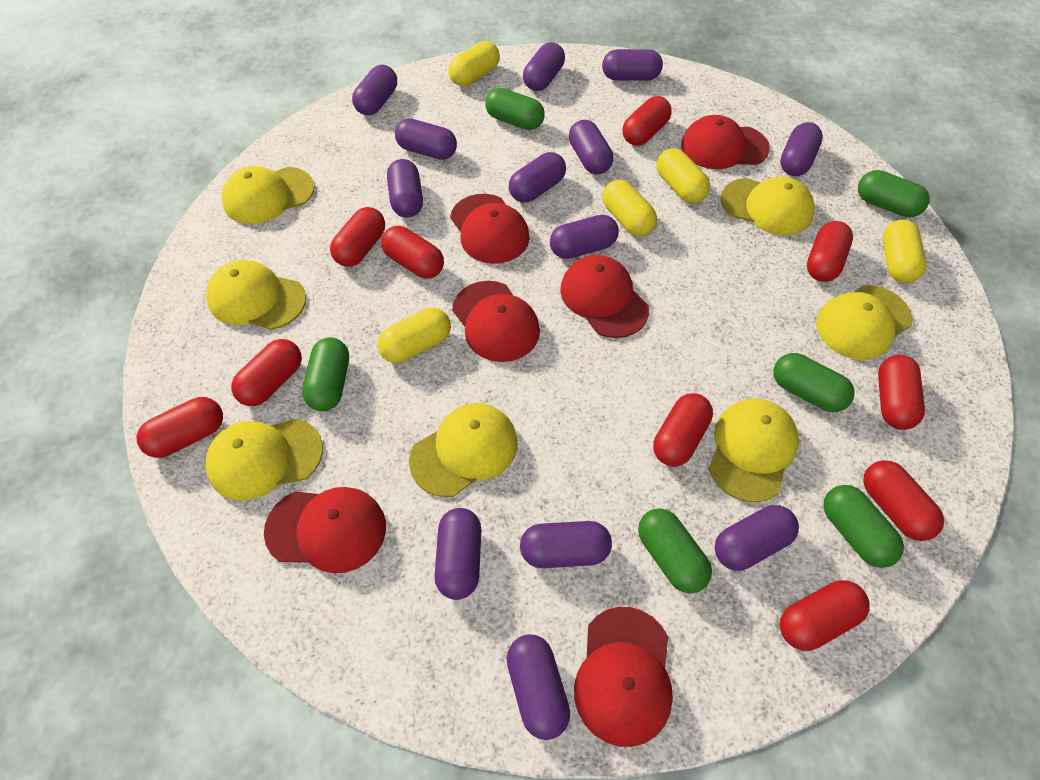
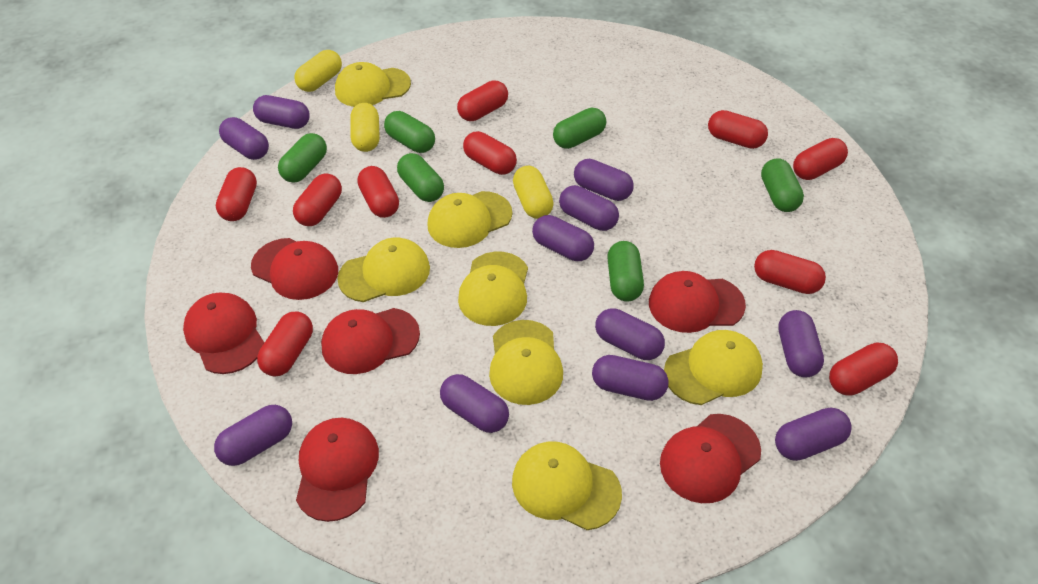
purple capsule: 13 -> 11
yellow capsule: 5 -> 3

